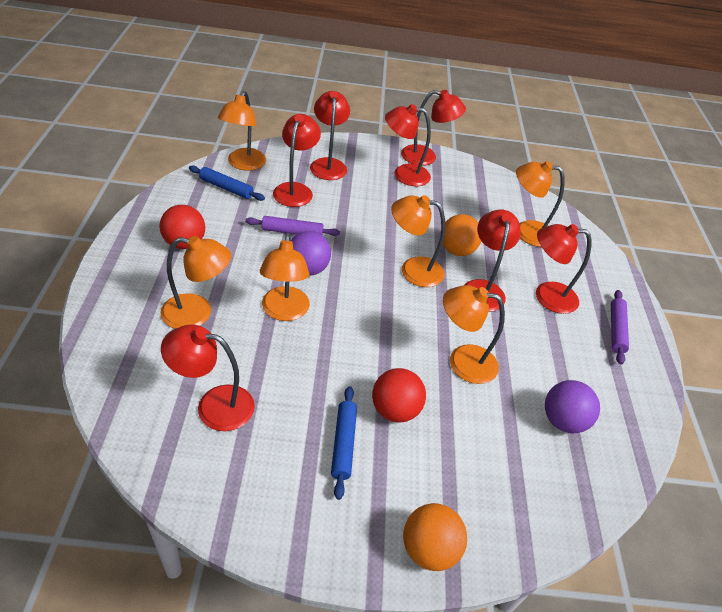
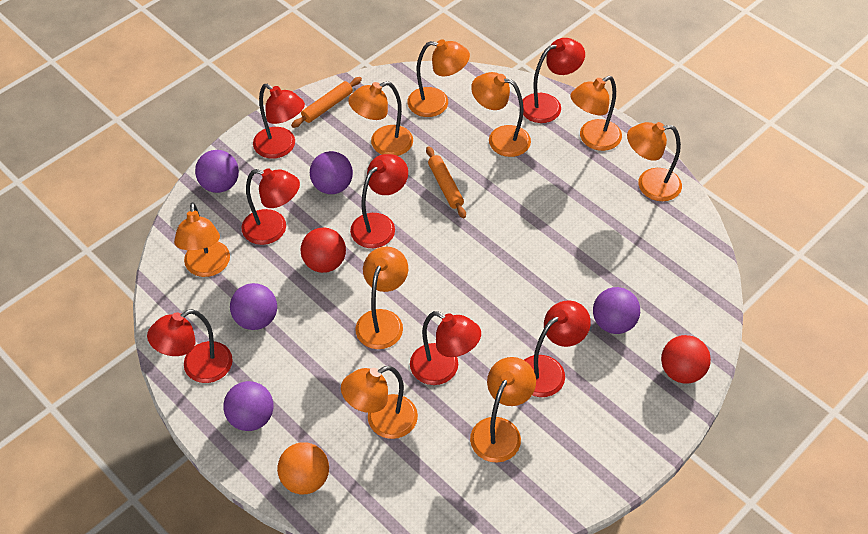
blue rolling pin: 2 -> 0
orange ball: 2 -> 1
orange lamp: 6 -> 9
orange rolling pin: 0 -> 2
purple ball: 2 -> 5
purple rolling pin: 2 -> 0

